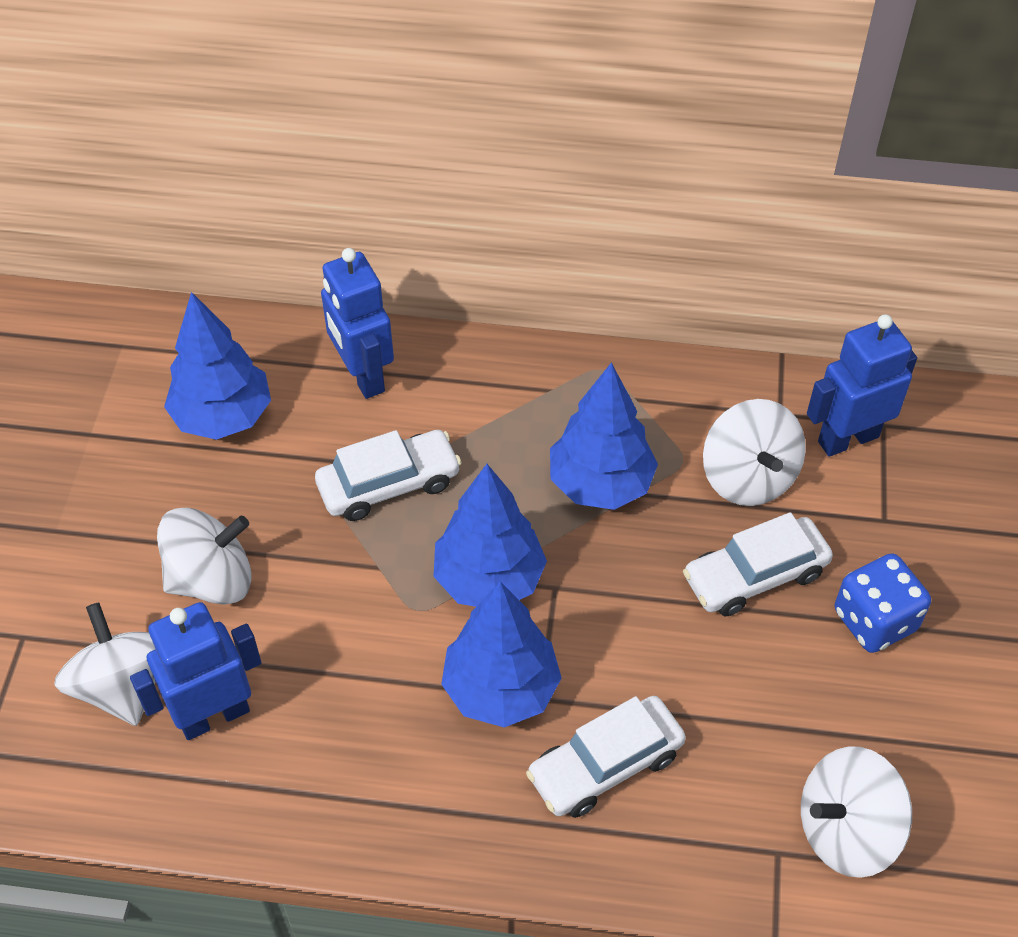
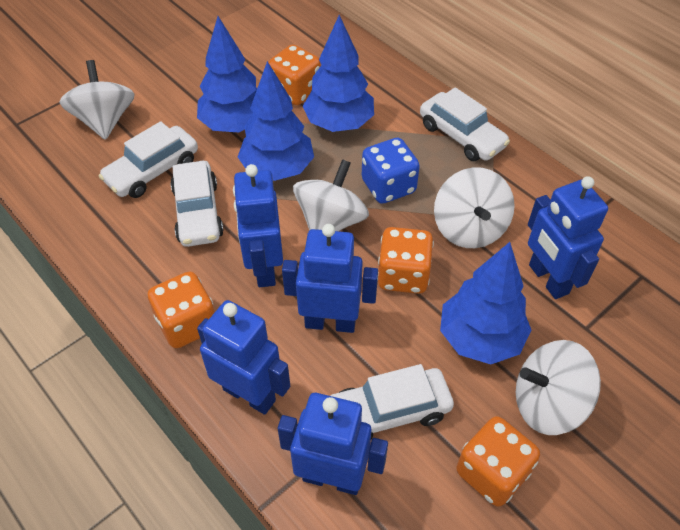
blue robot: 3 -> 5
orange dice: 0 -> 4
white car: 3 -> 4

